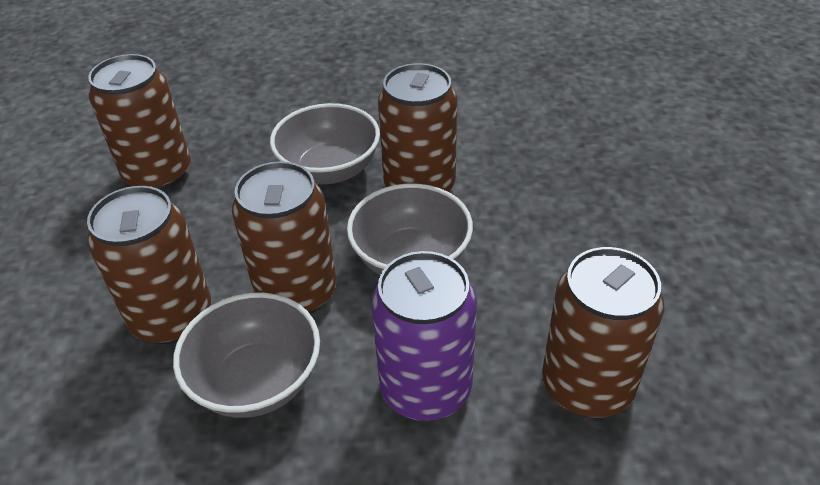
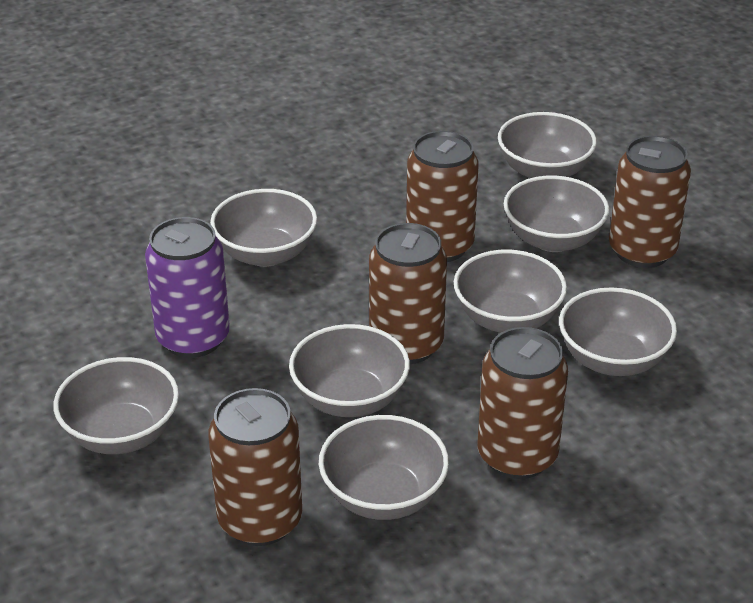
grey bowl: 3 -> 8

